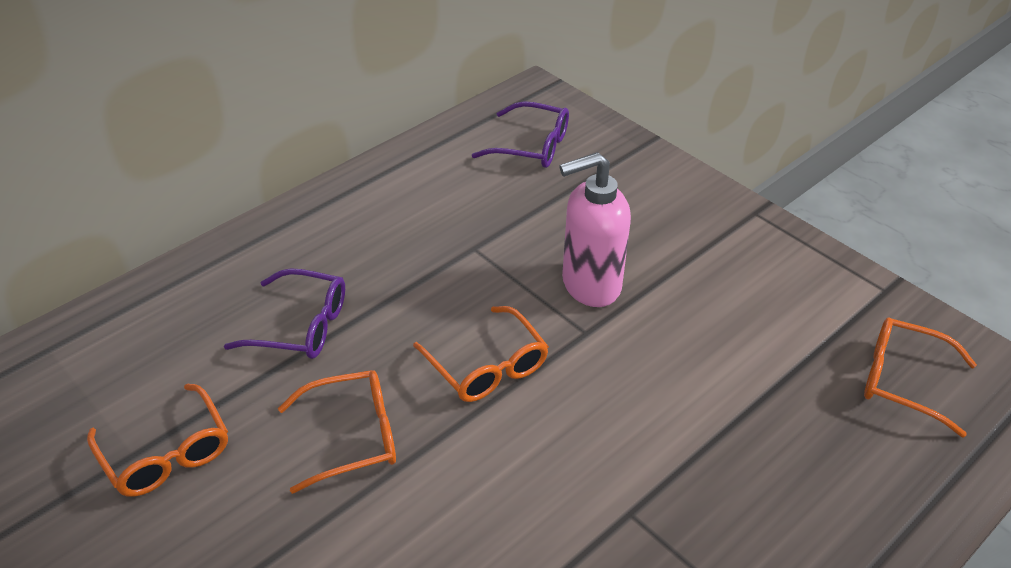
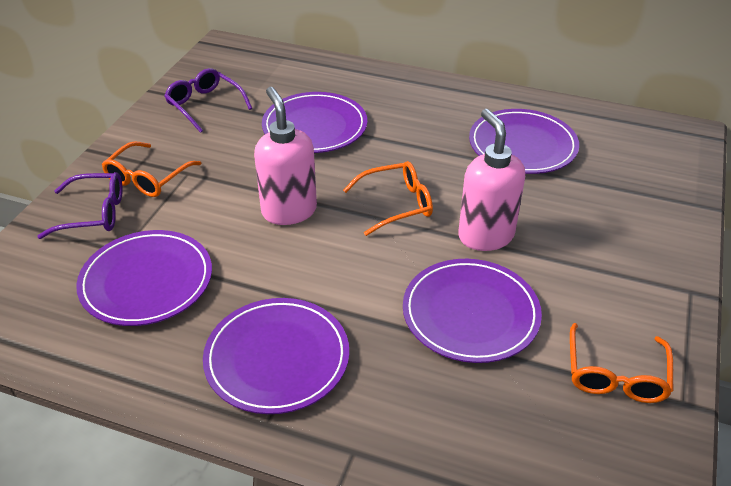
orange glasses: 4 -> 3
pink soap dispenser: 1 -> 2
purple plate: 0 -> 5

